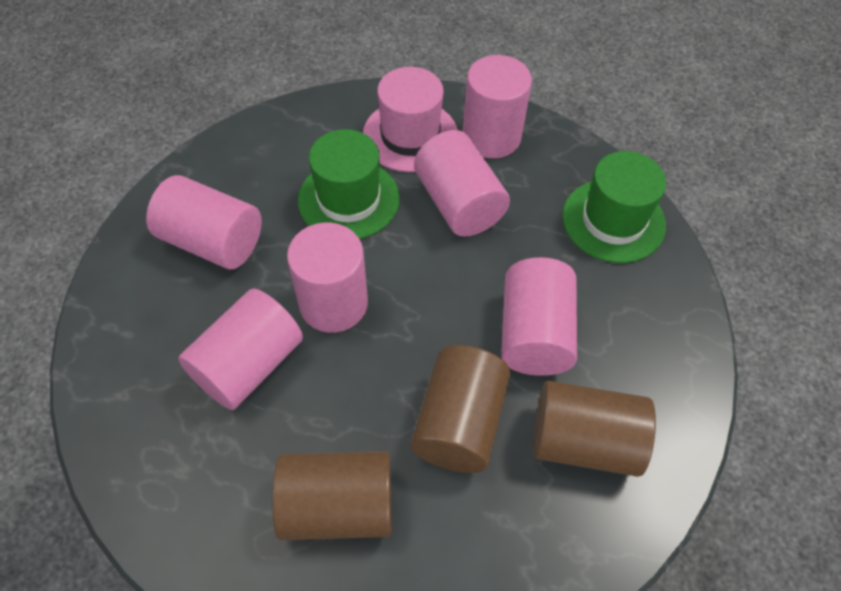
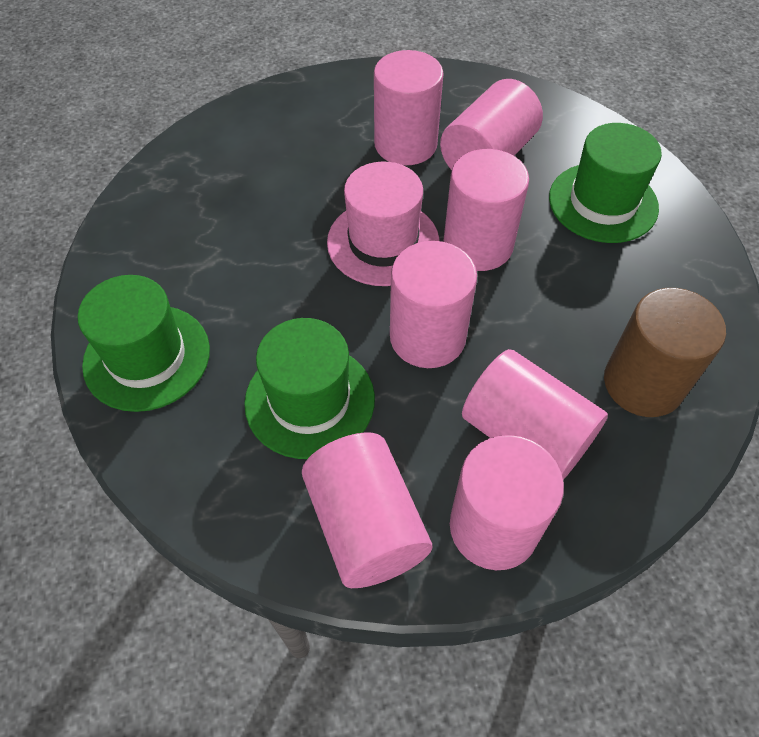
brown cylinder: 3 -> 1
green hat: 2 -> 3
pink cylinder: 6 -> 7

